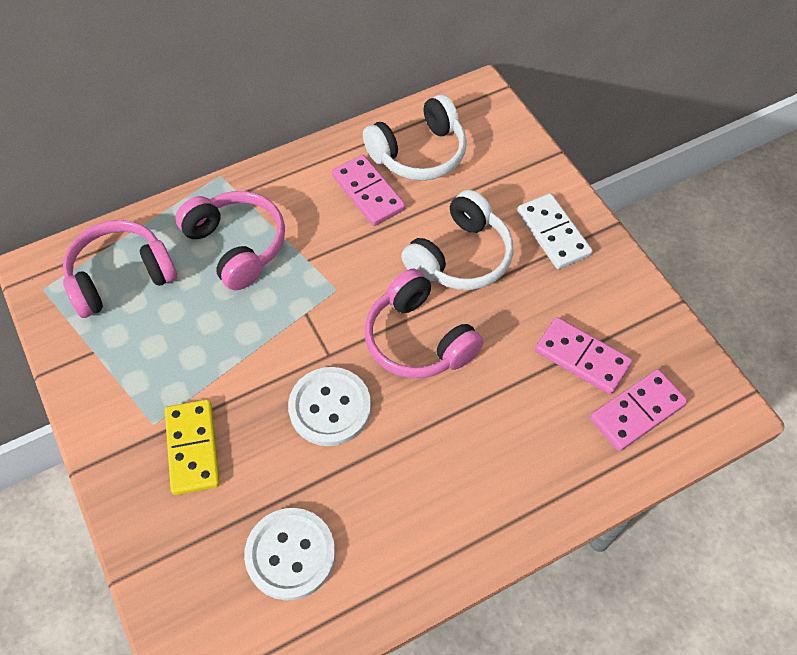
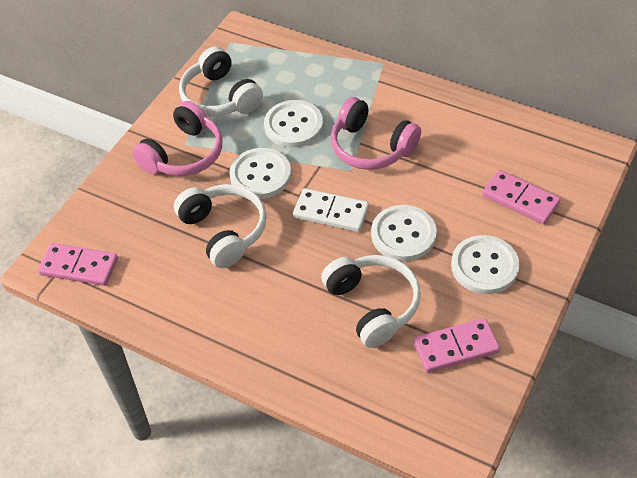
pink headphones: 3 -> 2
white button: 2 -> 4
white headphones: 2 -> 3
yellow domino: 1 -> 0

